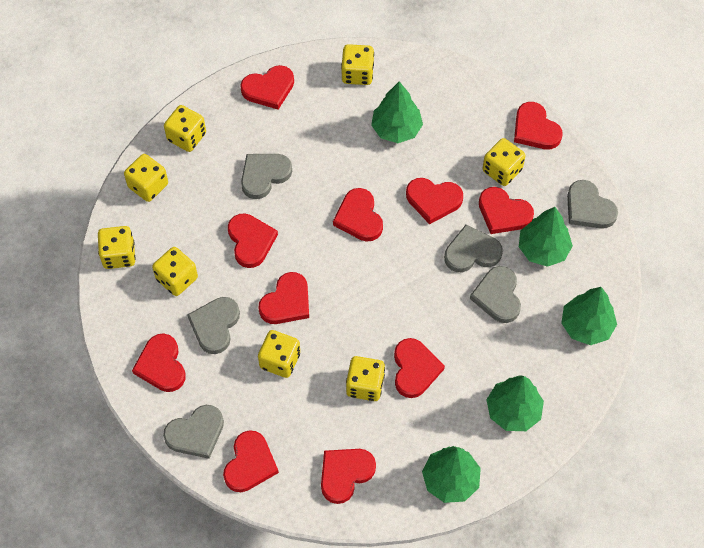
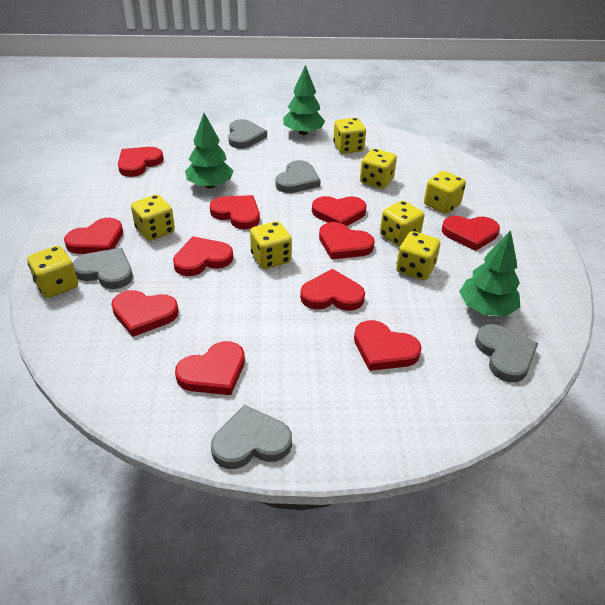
green tree: 5 -> 3
grey heart: 6 -> 5

